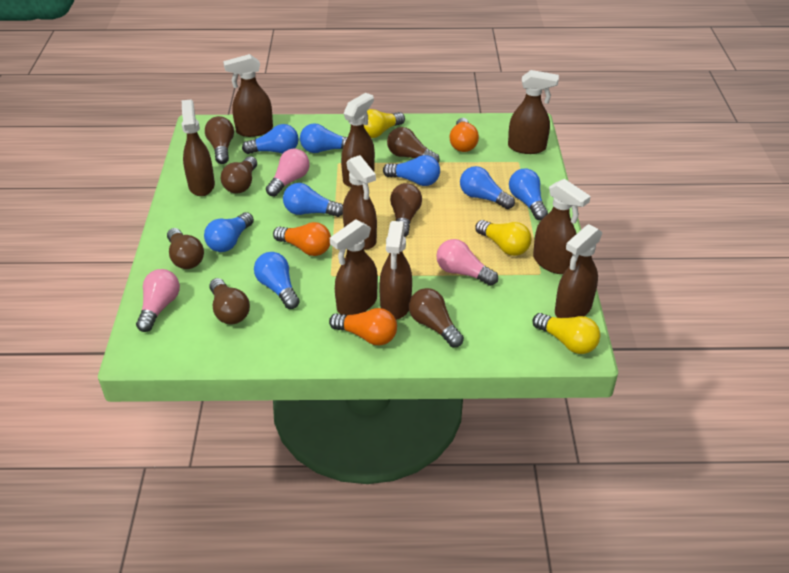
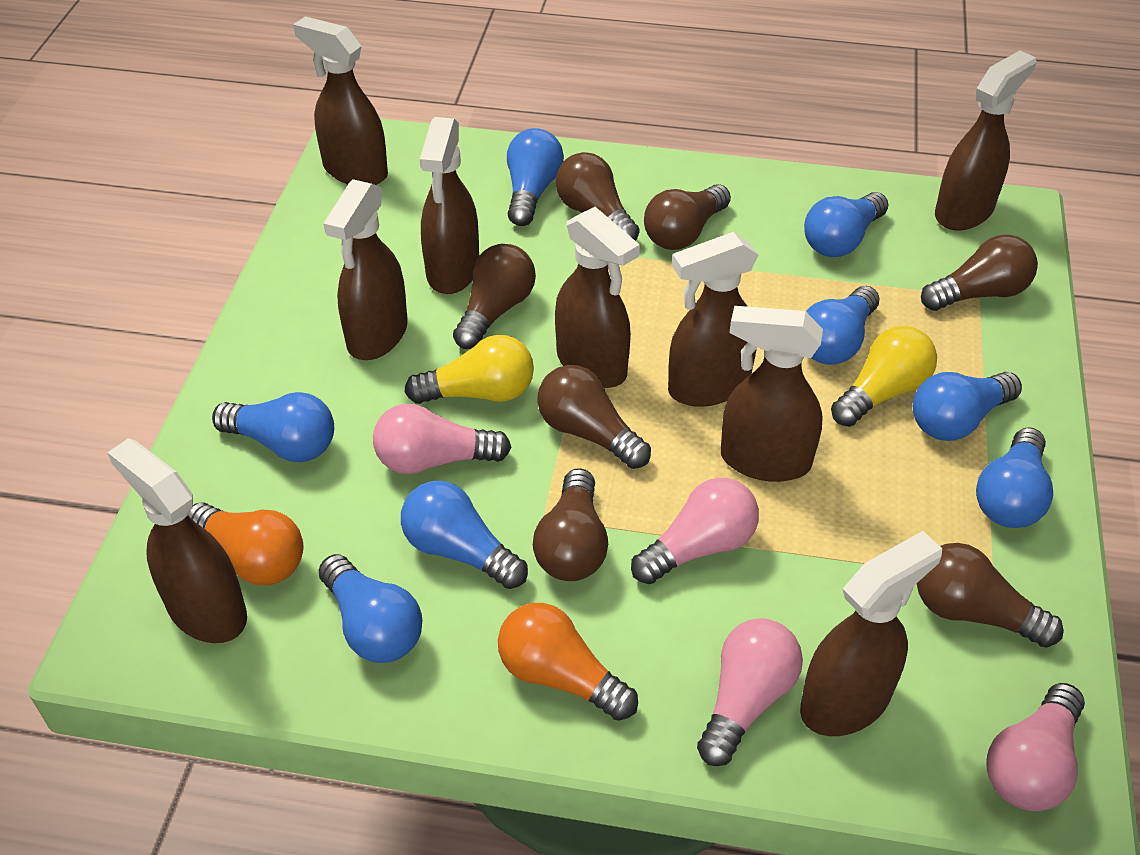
orange light bulb: 3 -> 2
pink light bulb: 3 -> 4
yellow light bulb: 3 -> 2

